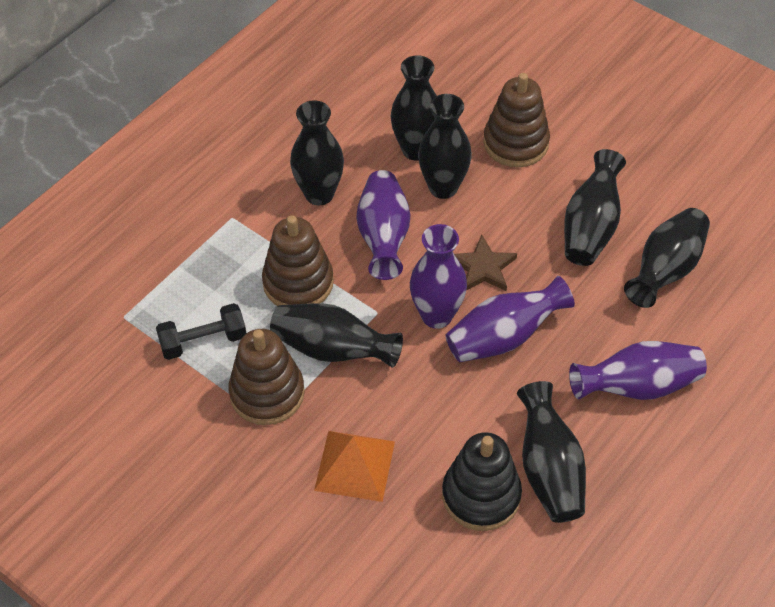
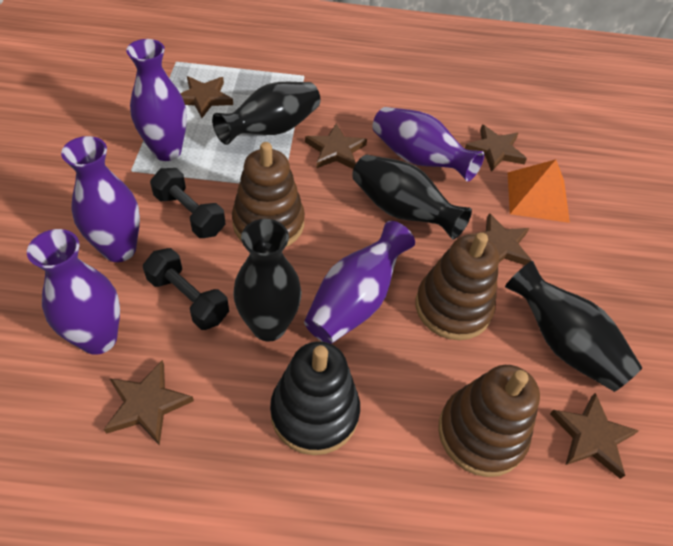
black dumbbell: 1 -> 2
black vase: 7 -> 4
brown star: 1 -> 6
purple vase: 4 -> 5

